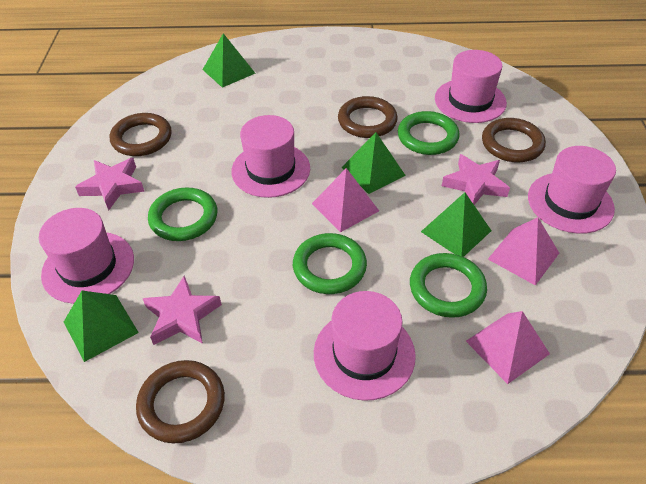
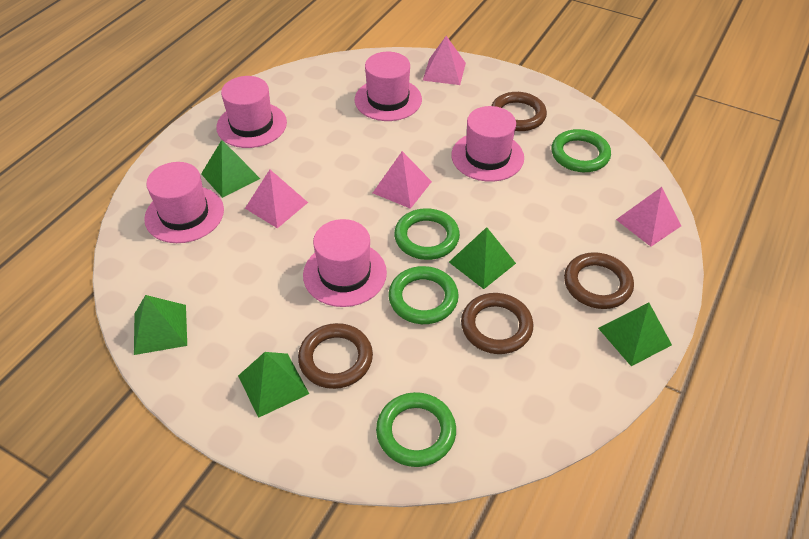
green pyramid: 4 -> 5
pink pyramid: 3 -> 4
pink star: 3 -> 0

